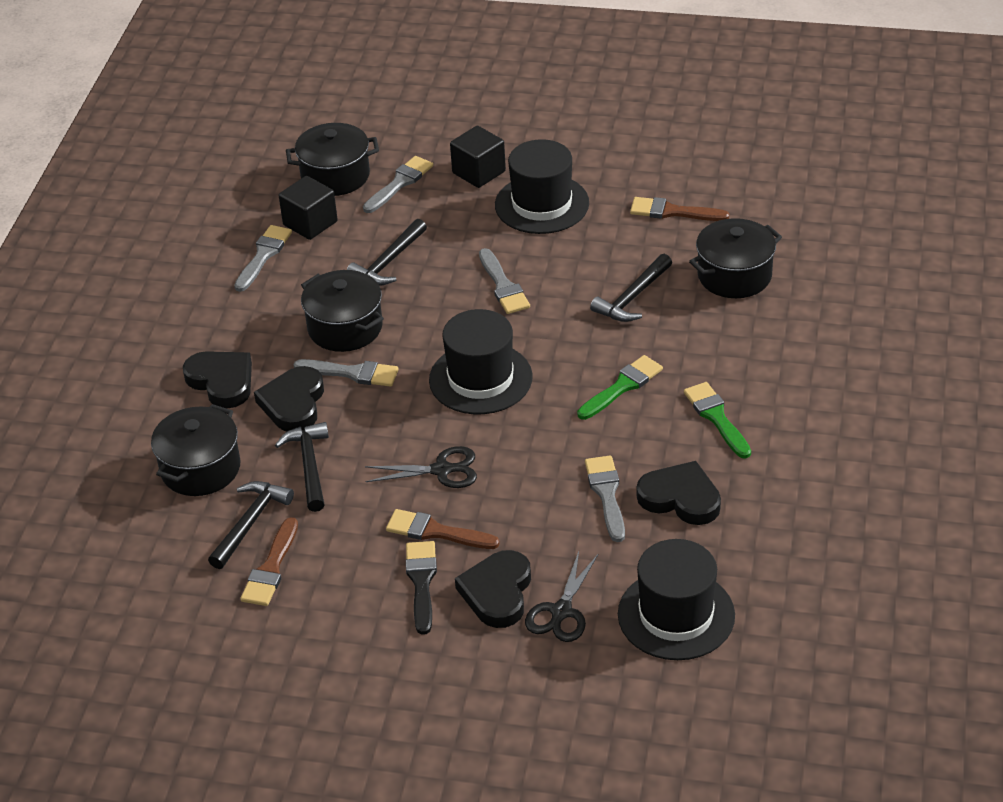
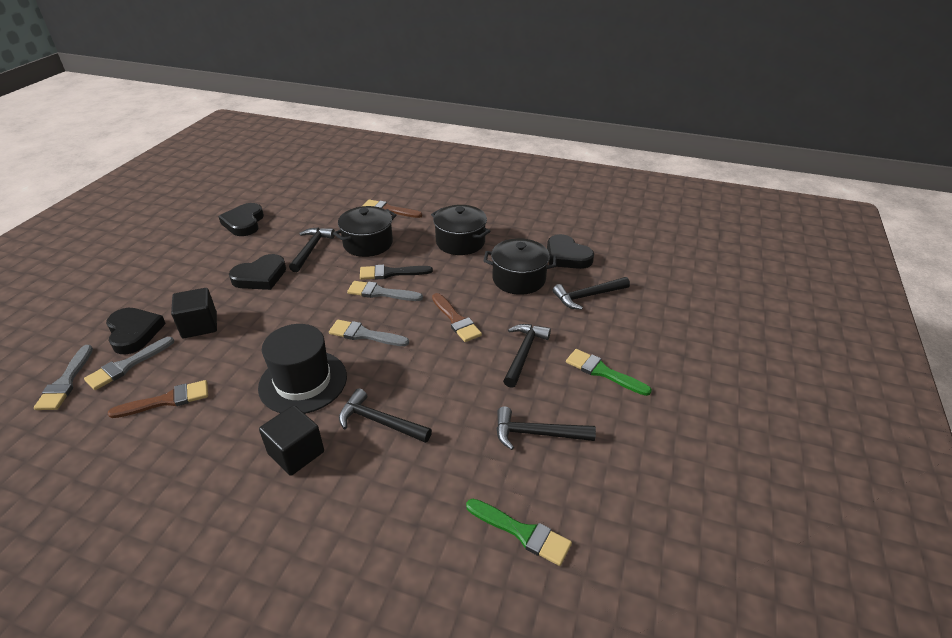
black hammer: 4 -> 5
black hat: 3 -> 1
black pot: 4 -> 3
black scissors: 2 -> 0
grey brush: 5 -> 4

